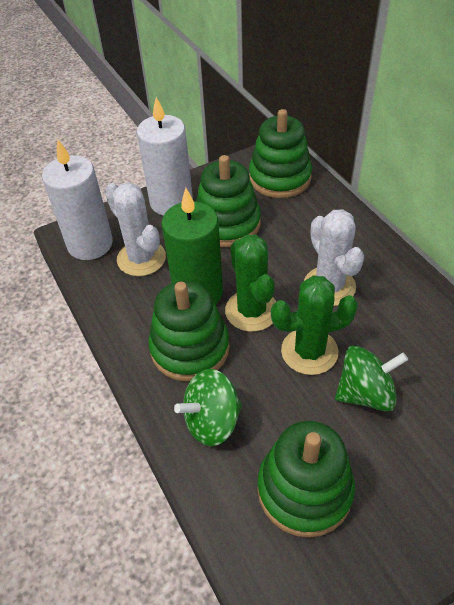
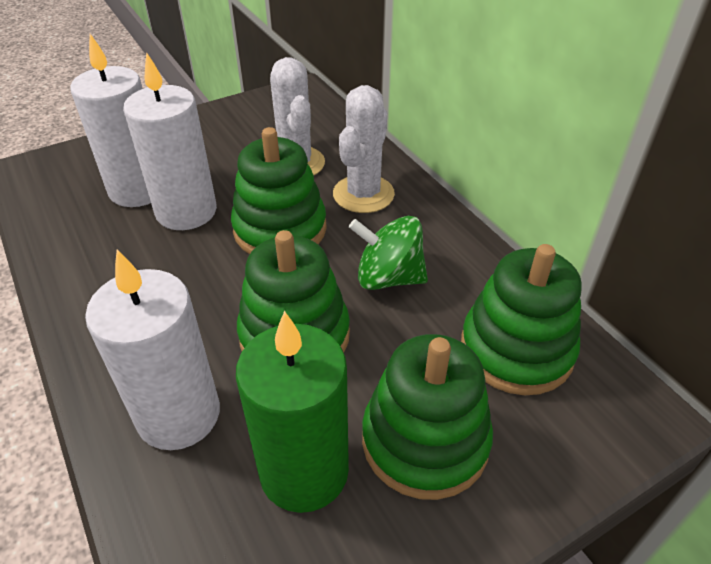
green cactus: 2 -> 0
green spinning top: 2 -> 1
white candle: 2 -> 3

